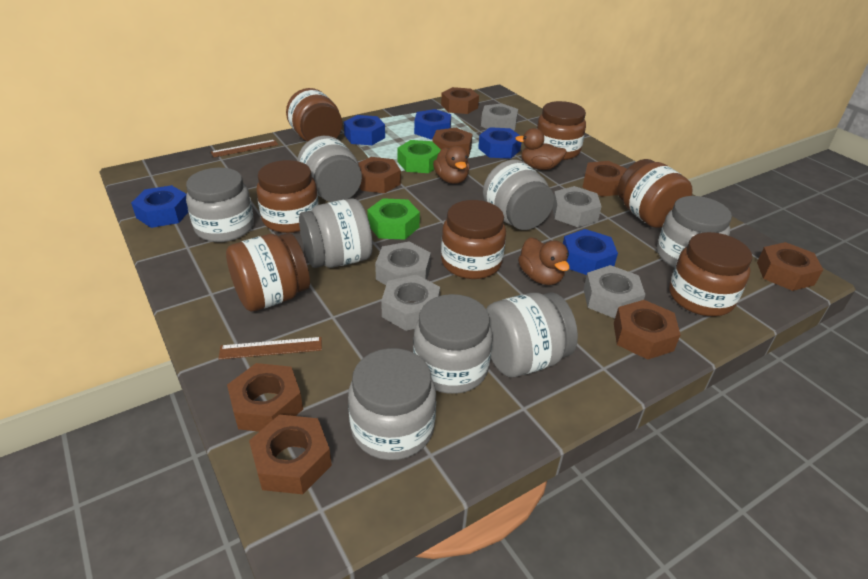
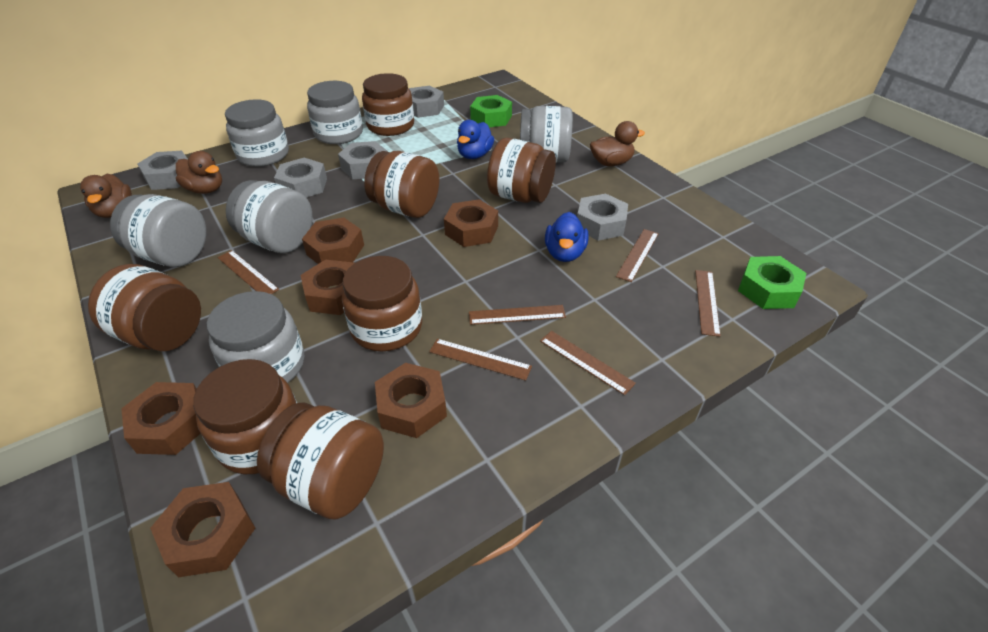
blue duck: 0 -> 2
blue nut: 5 -> 0
brown nut: 8 -> 6
brown ruler: 2 -> 6
grey jar: 8 -> 6

